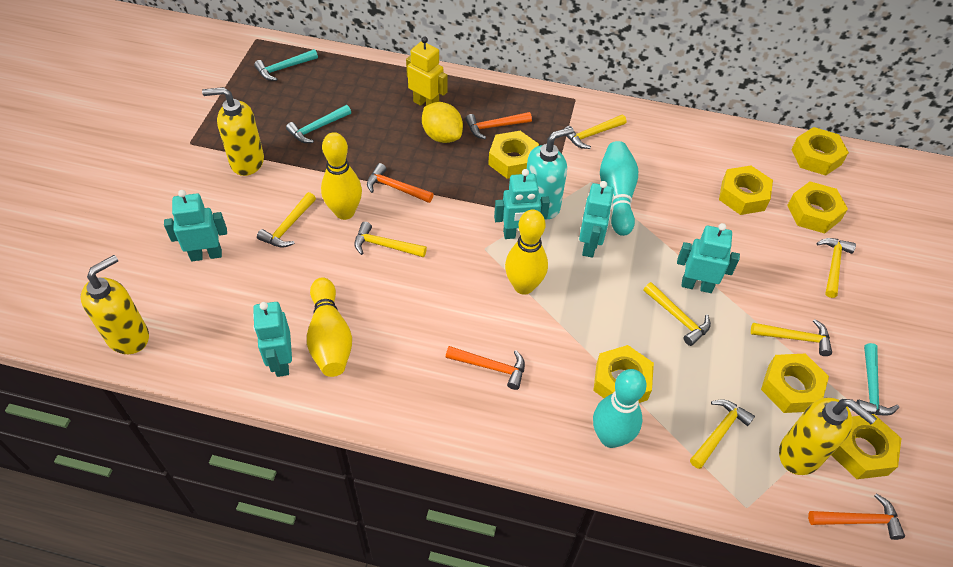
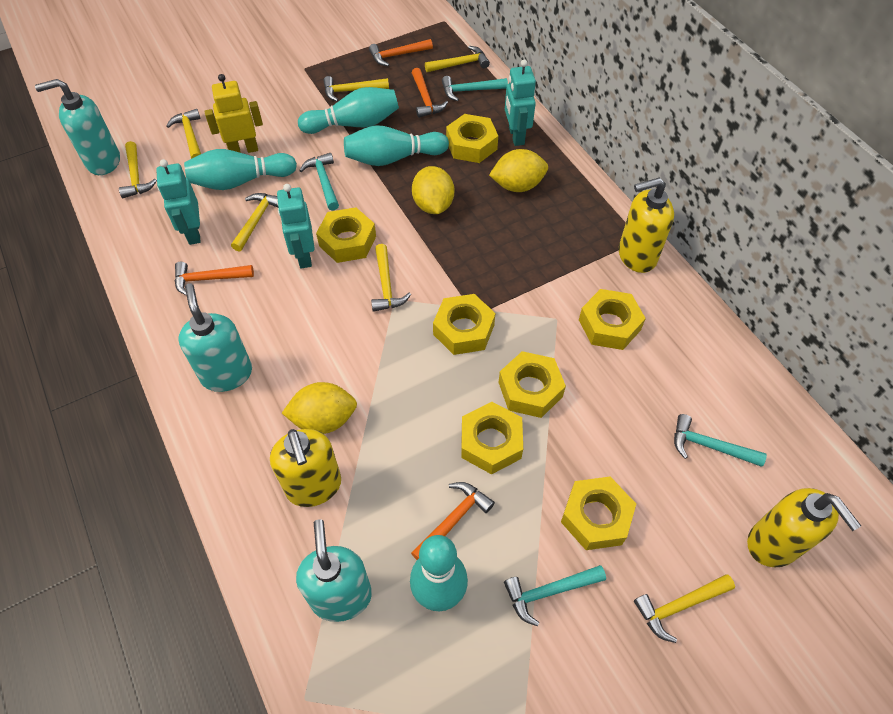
turquoise bowling pin: 2 -> 4
turquoise hammer: 3 -> 4
turquoise robot: 5 -> 3
turquoise soap dispenser: 1 -> 3
yellow bowling pin: 3 -> 0
yellow lemon: 1 -> 3

